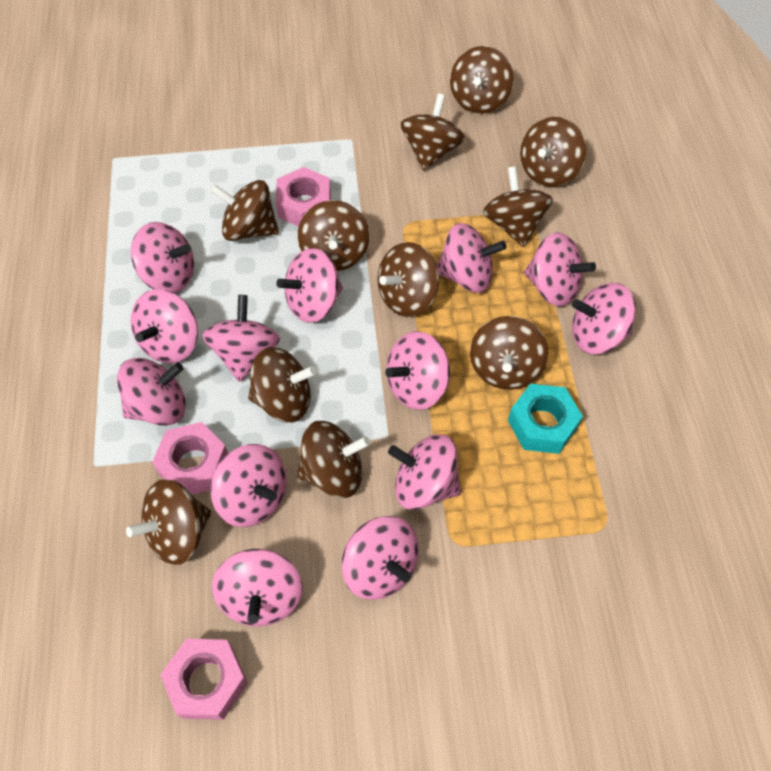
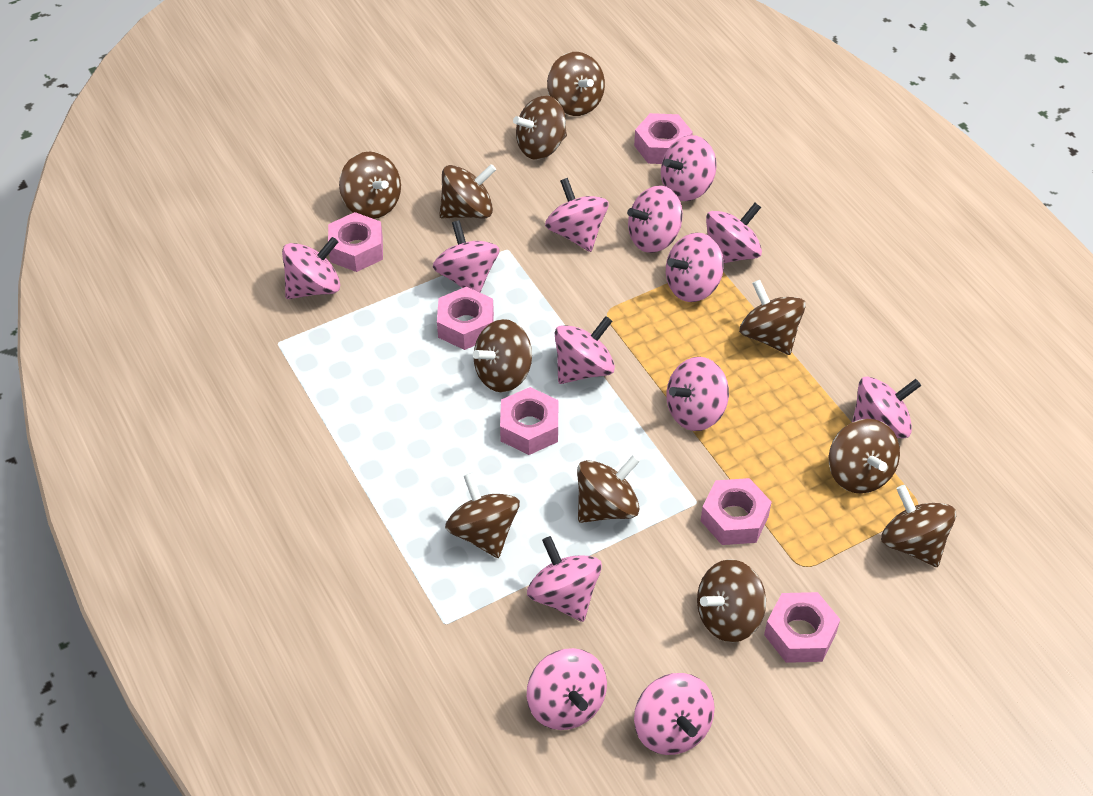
pink nut: 3 -> 6
turquoise nut: 1 -> 0

